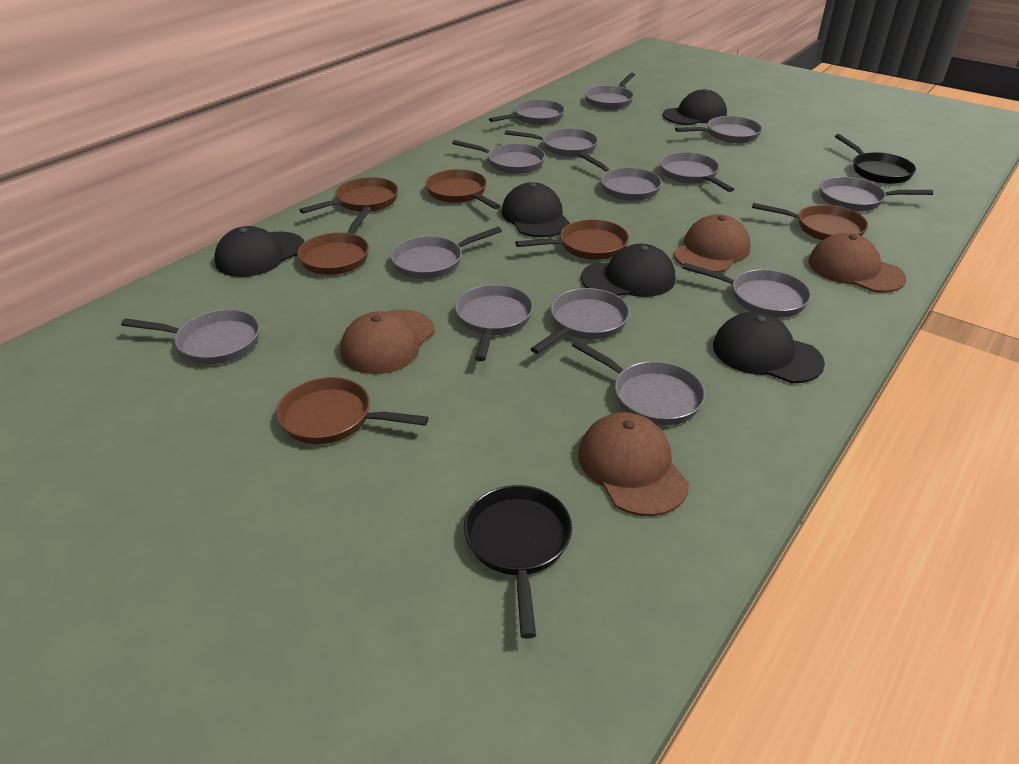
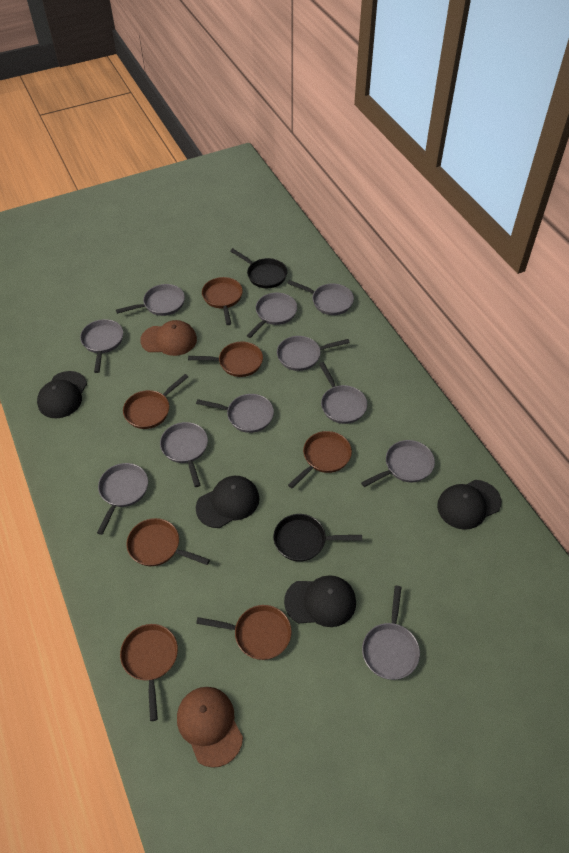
black cap: 5 -> 4
brown cap: 4 -> 2
brown pan: 6 -> 7
grey pan: 14 -> 11

